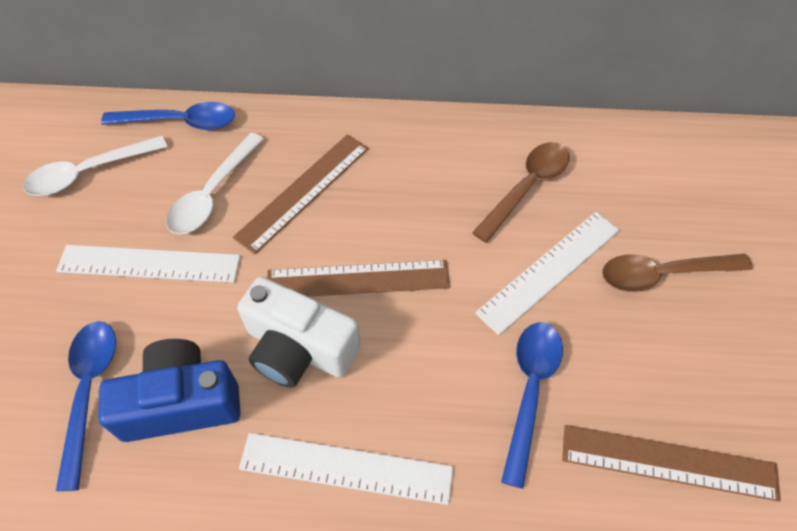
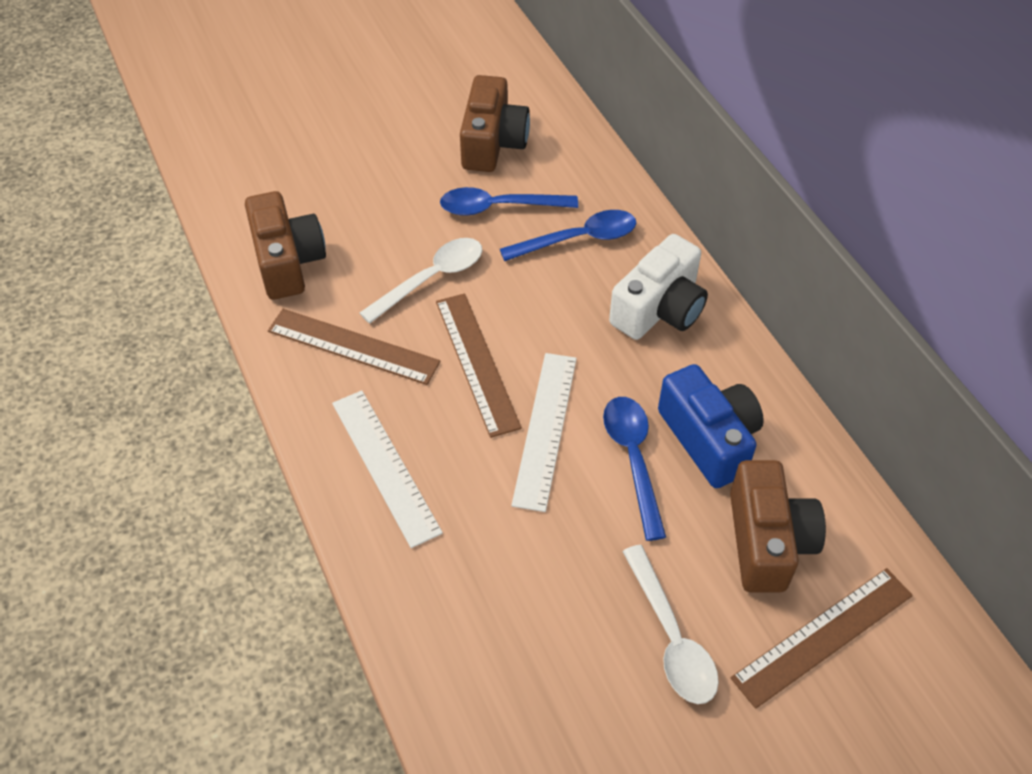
brown camera: 0 -> 3
brown spoon: 2 -> 0
white ruler: 3 -> 2

